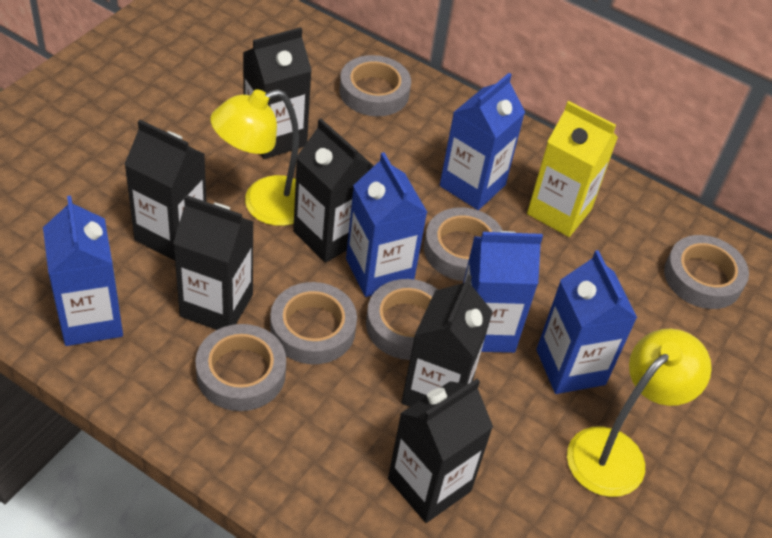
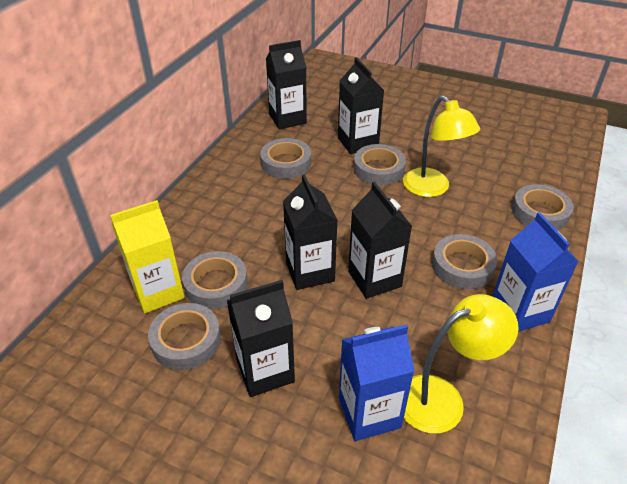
black carton: 6 -> 5
blue carton: 5 -> 2

